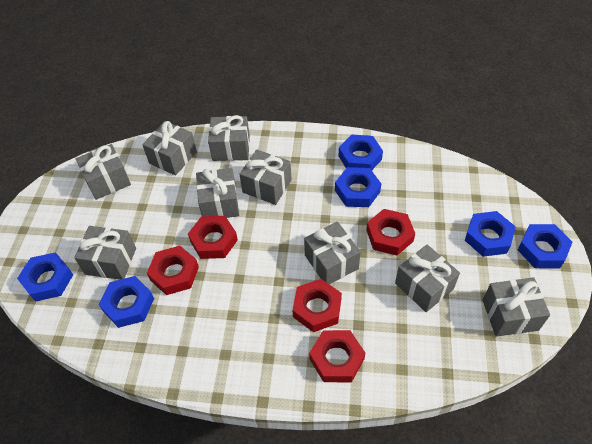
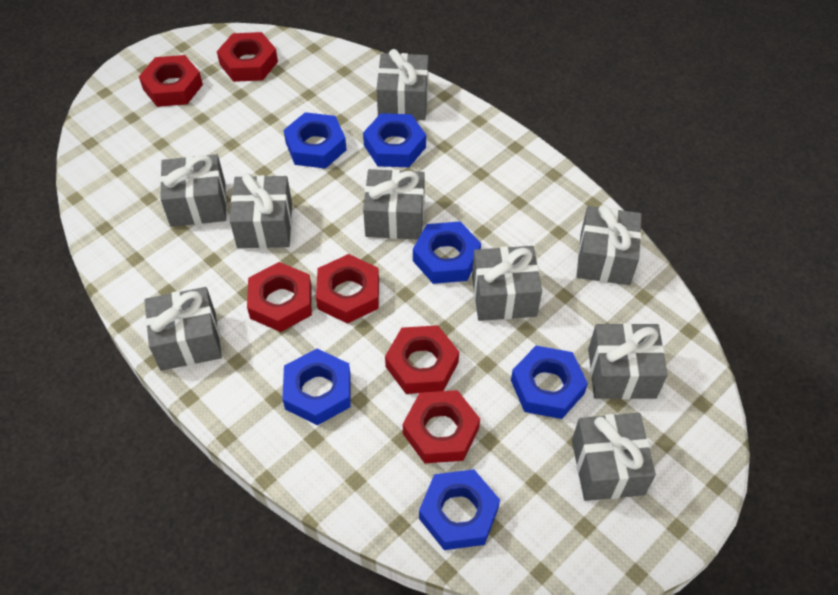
red nut: 5 -> 6

